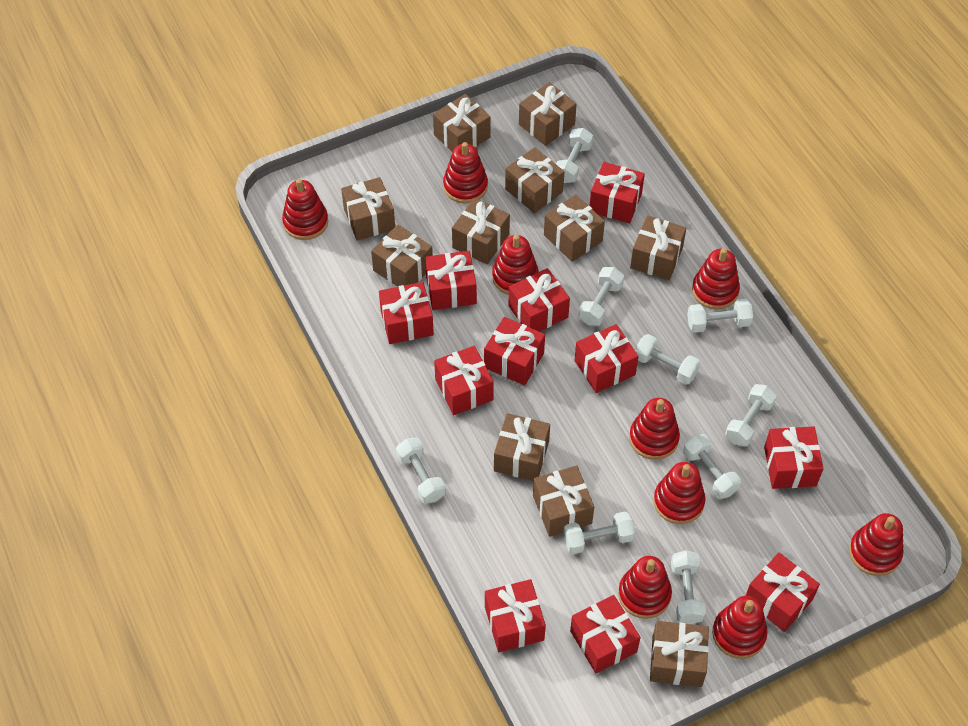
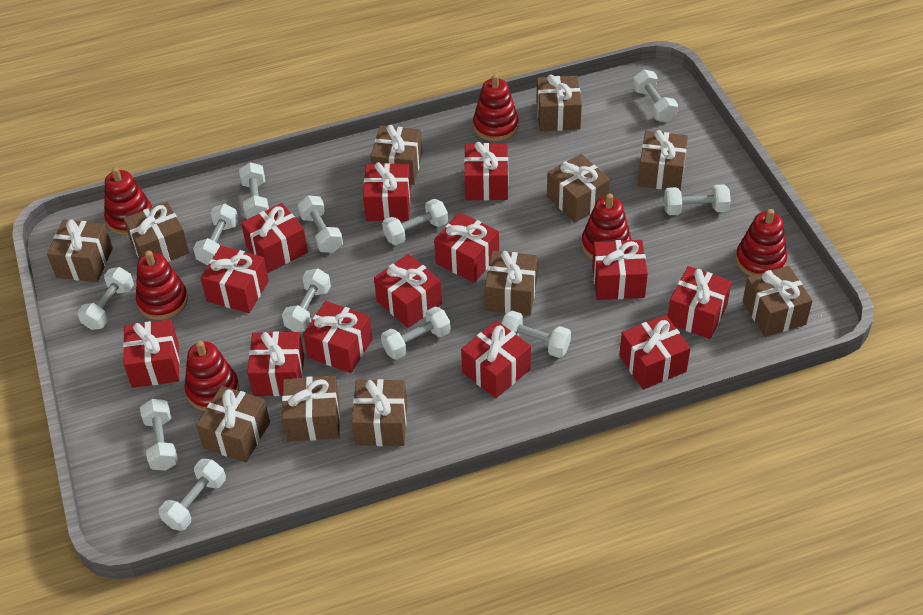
red gift: 11 -> 13
red stacking toy: 9 -> 6
white dumbbell: 9 -> 12

